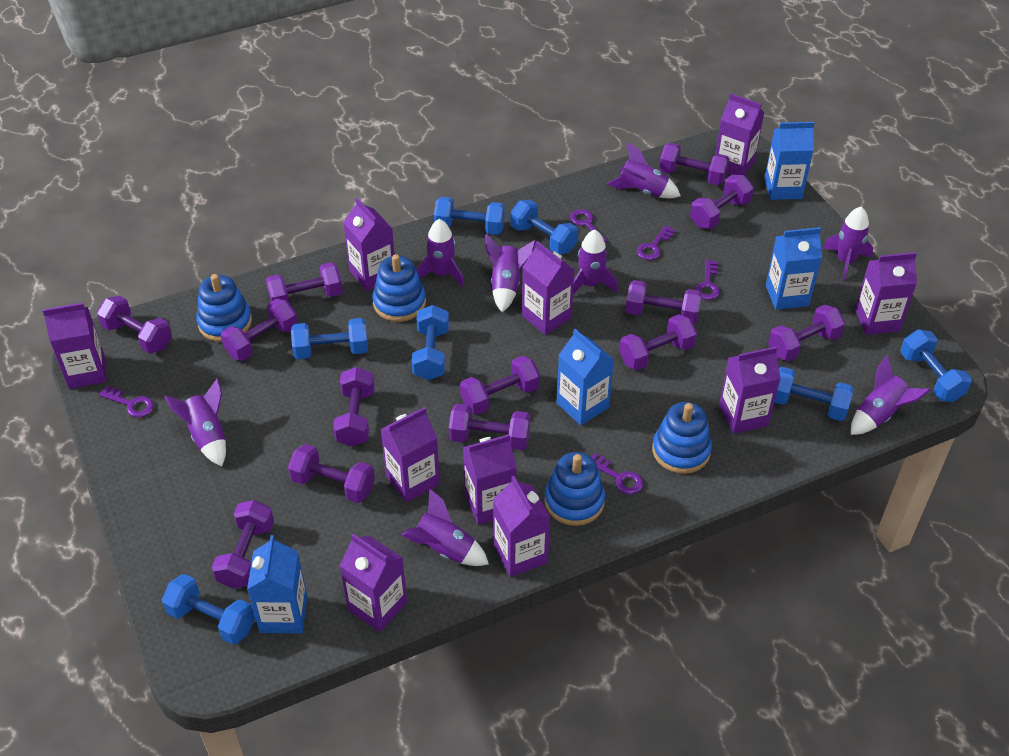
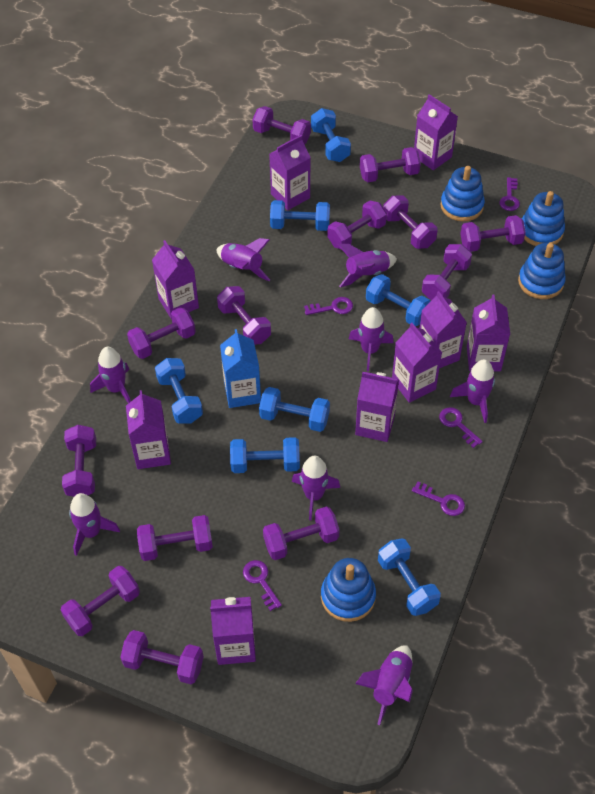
blue carton: 4 -> 1
purple carton: 10 -> 9

